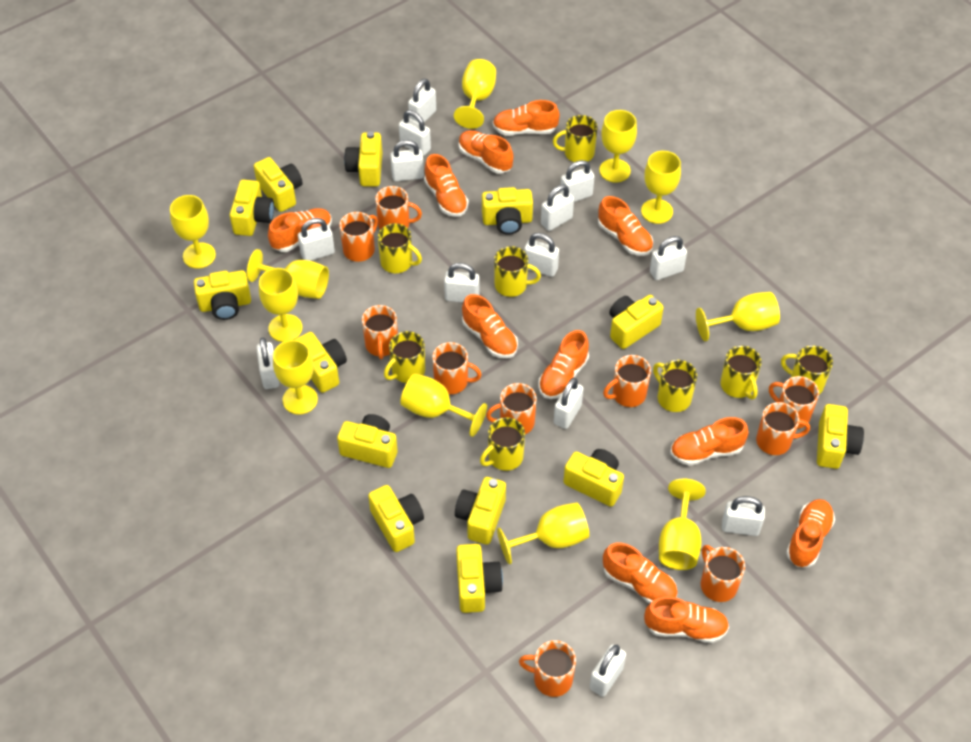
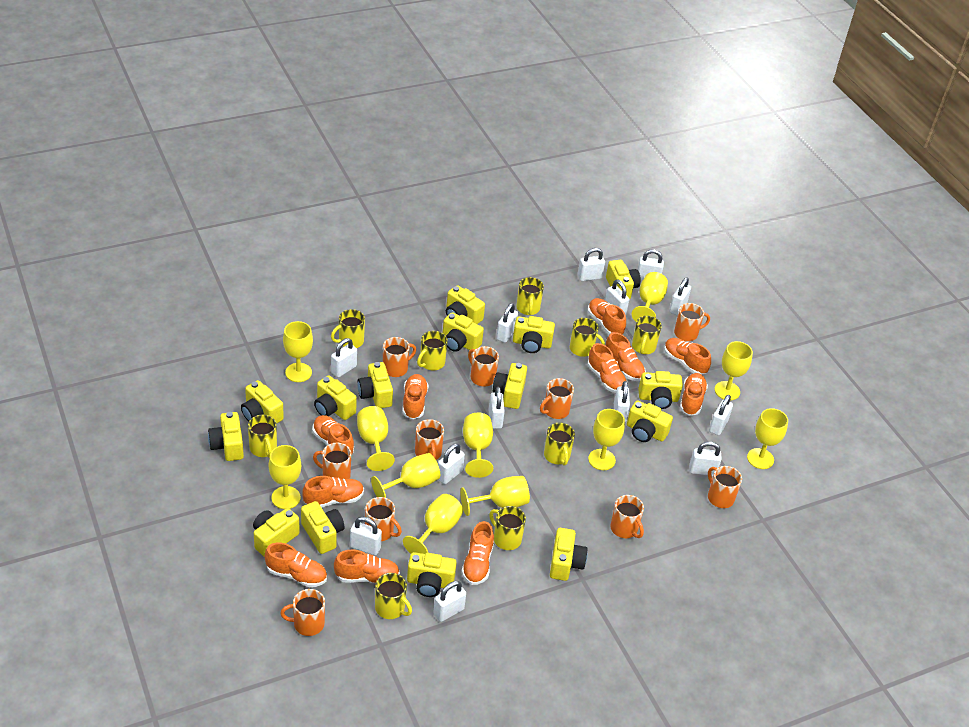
yellow camera: 13 -> 15
yellow mug: 8 -> 9

